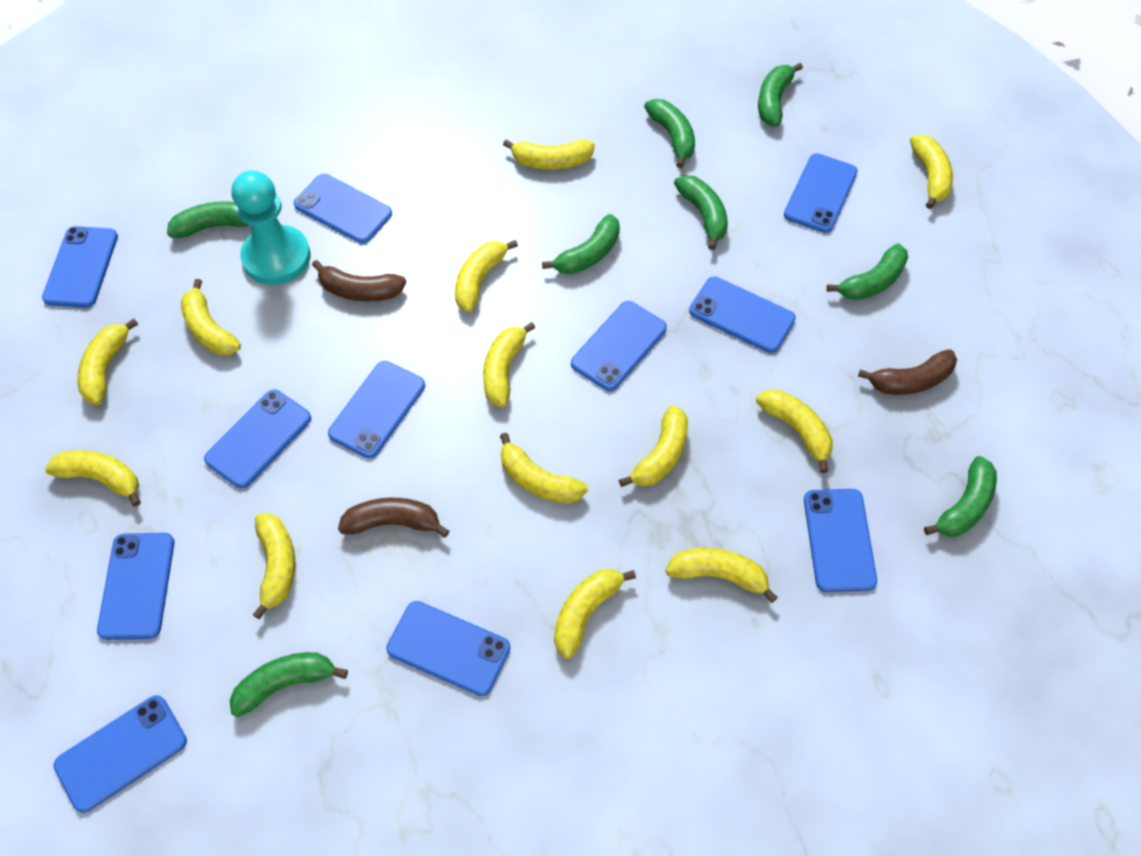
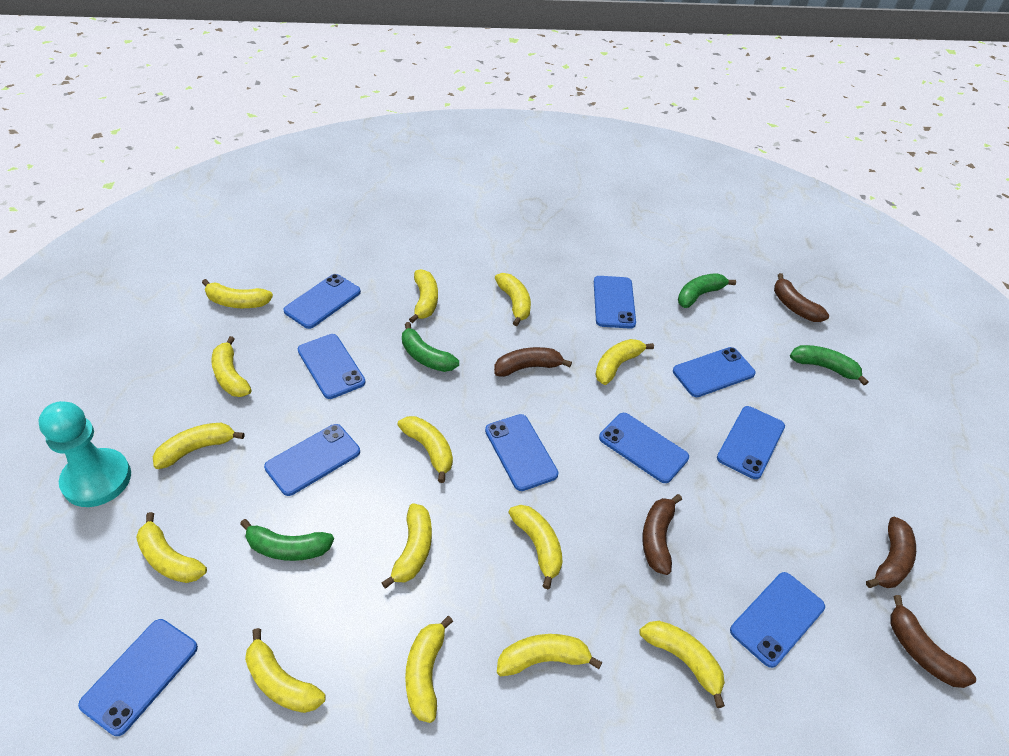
blue phone: 11 -> 10
brown banana: 3 -> 5
green banana: 8 -> 4
yellow banana: 13 -> 14

